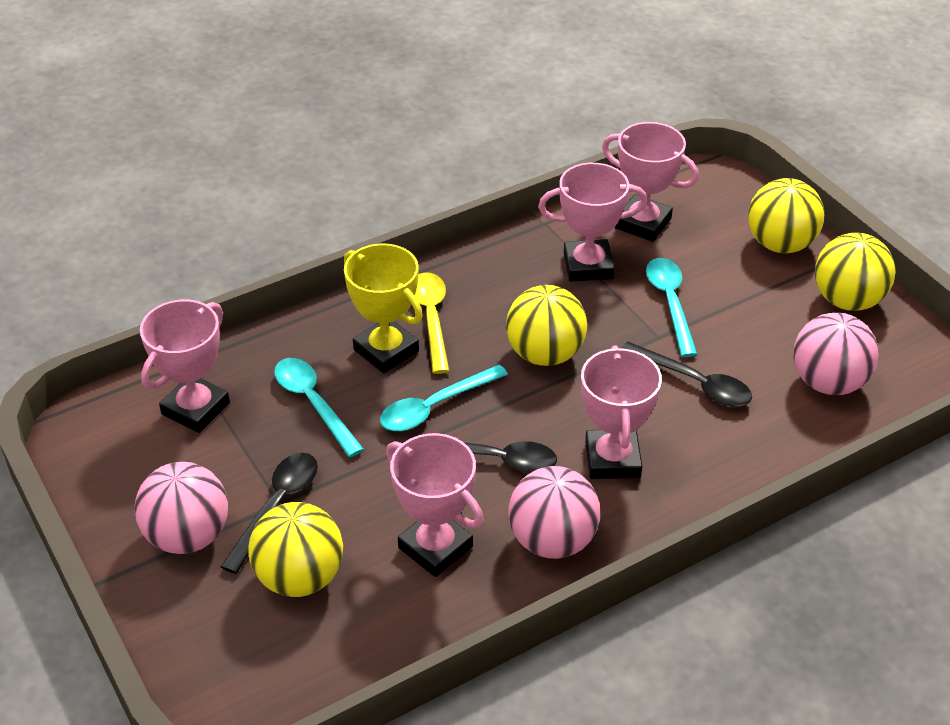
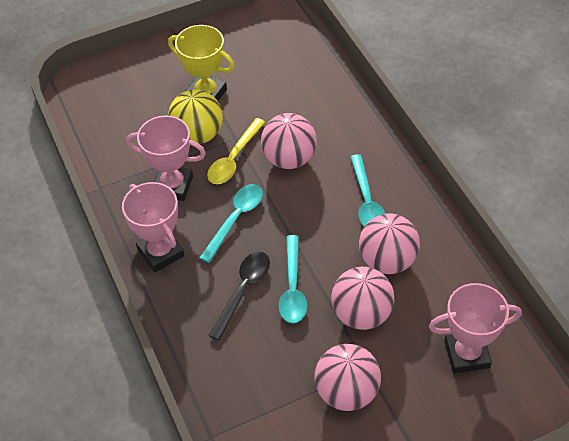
black spoon: 3 -> 1
pink ball: 3 -> 4
pink trophy: 5 -> 3
yellow ball: 4 -> 1

